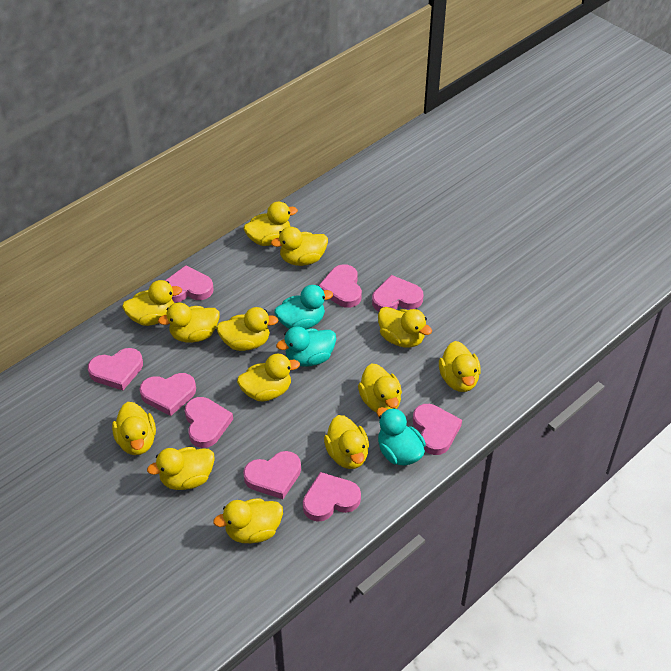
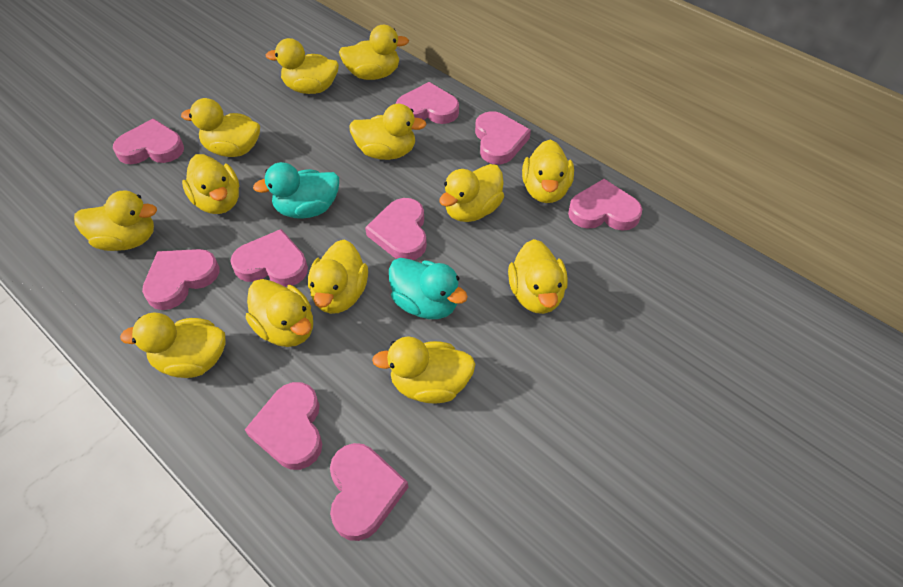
turquoise duck: 3 -> 2

